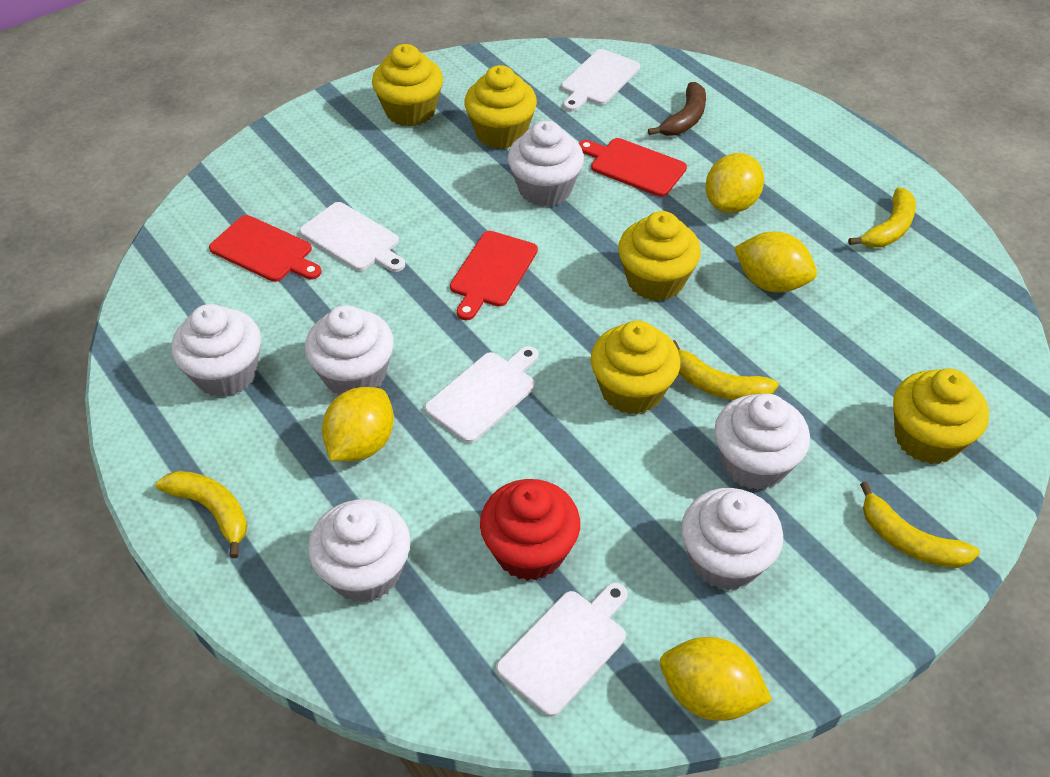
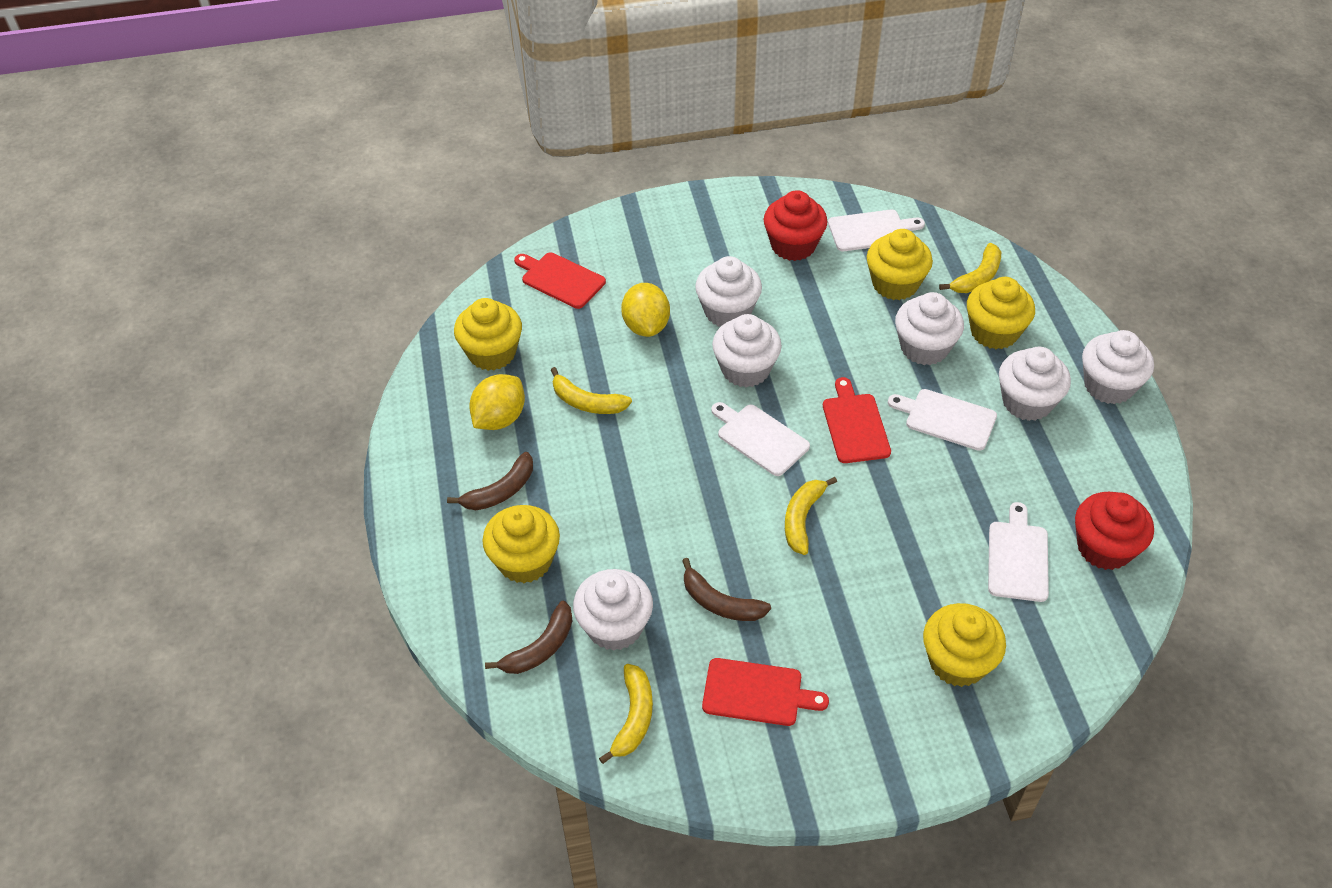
brown banana: 1 -> 3
red cupcake: 1 -> 2
yellow lemon: 4 -> 2

